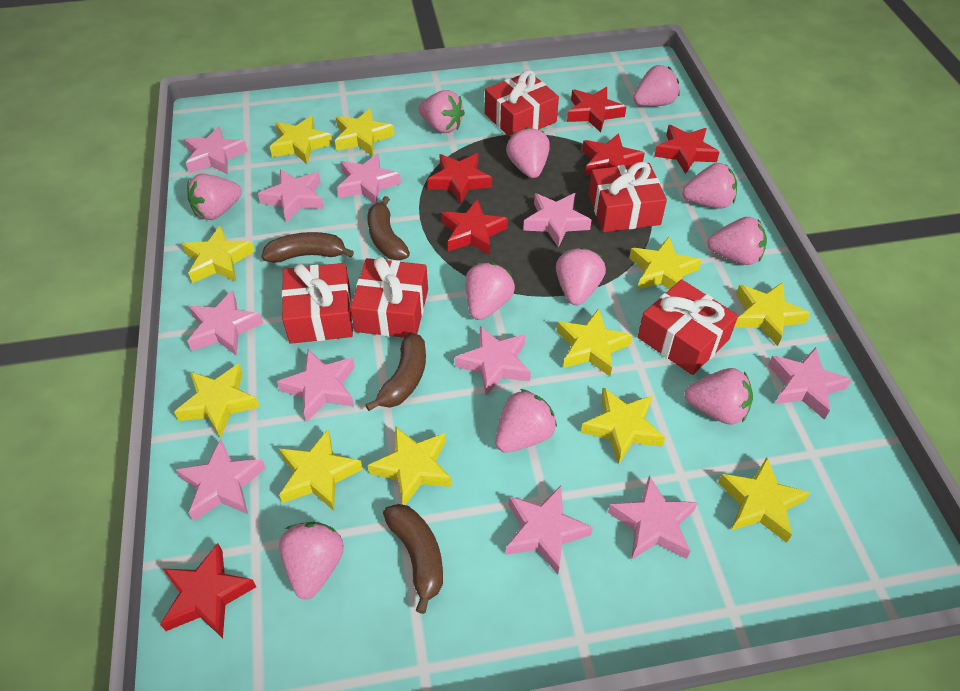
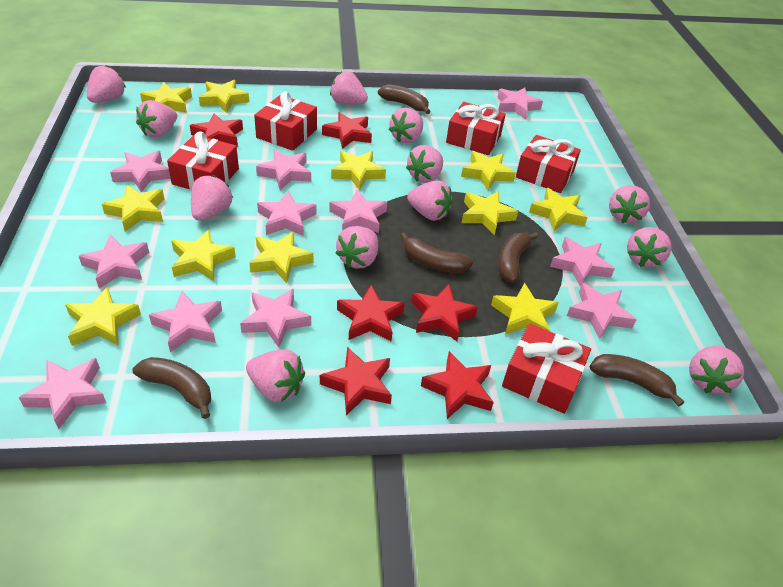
brown banana: 4 -> 5
pink strawberry: 11 -> 12

